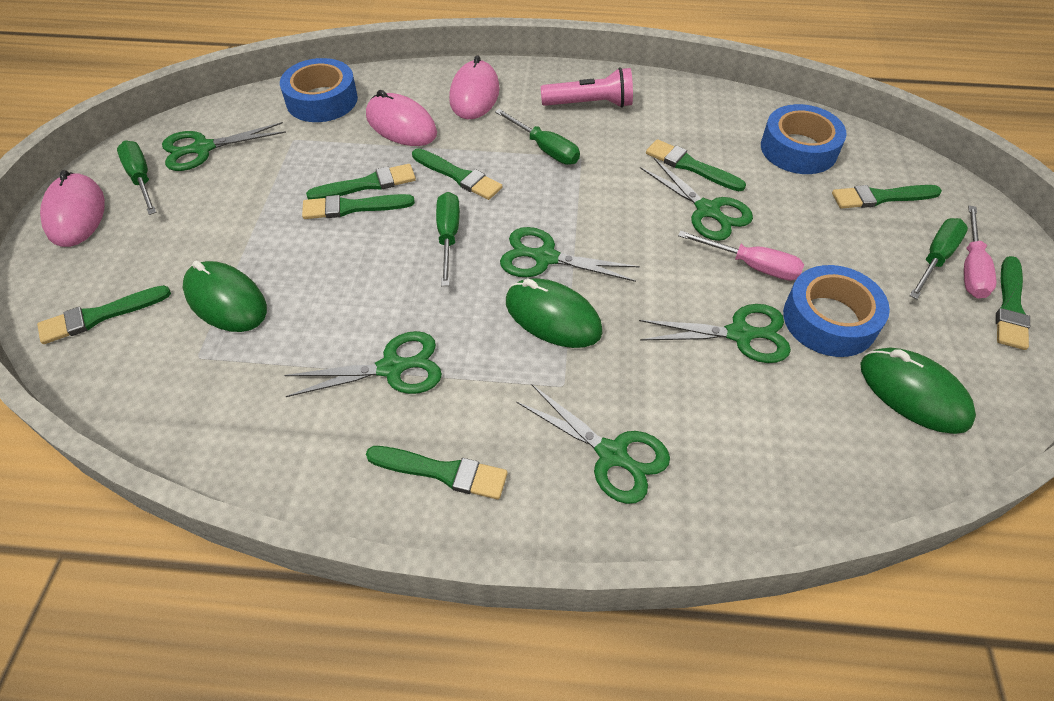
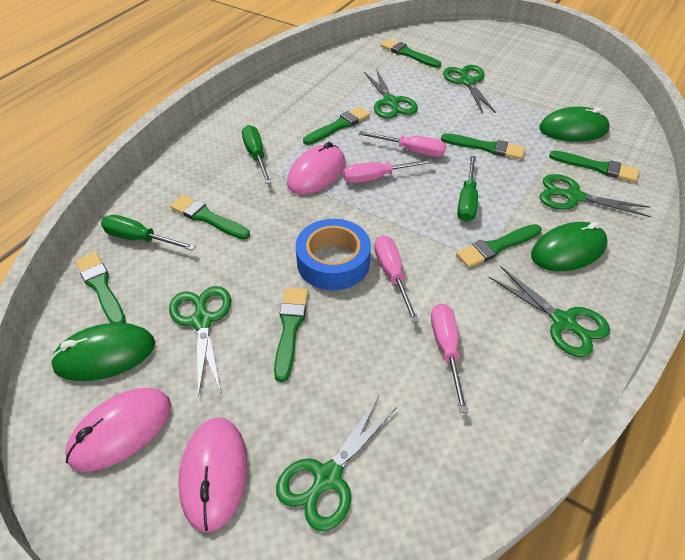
blue tape: 3 -> 1
green screwdriver: 4 -> 3
pink flashlight: 1 -> 0
pink screwdriver: 2 -> 4

